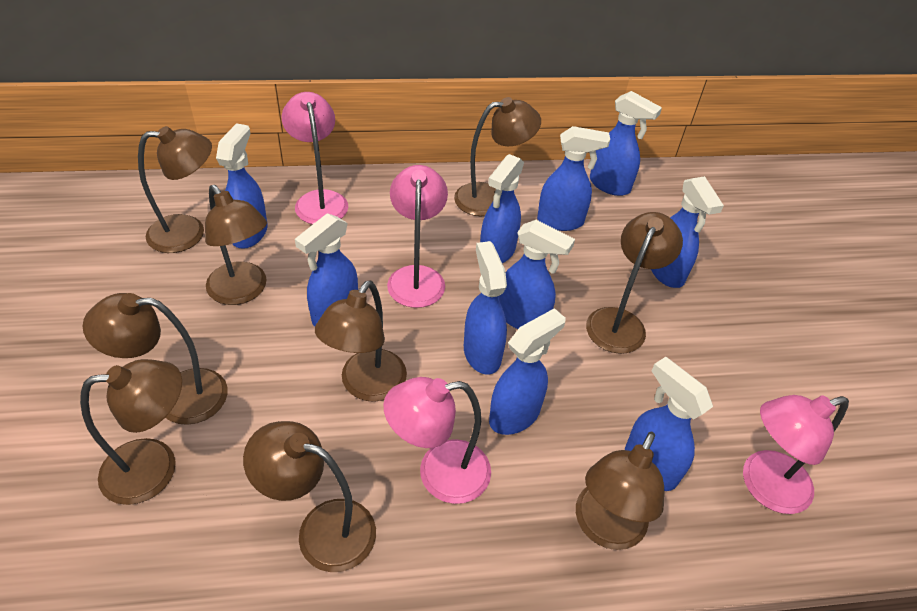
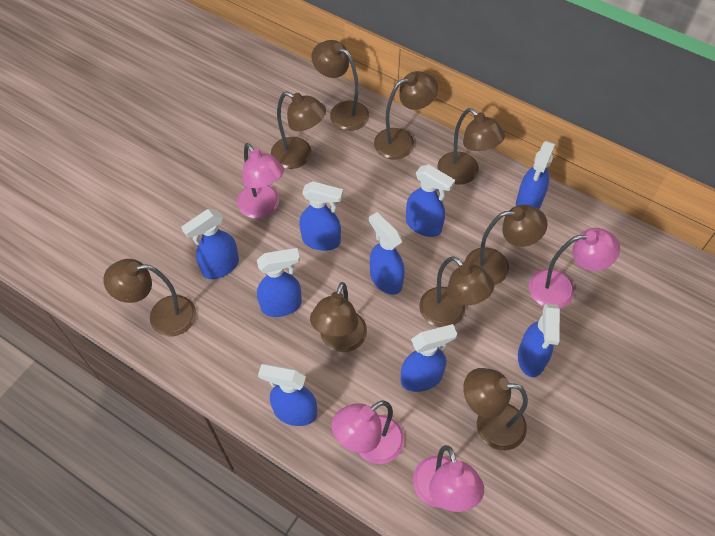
blue spray bottle: 10 -> 9

